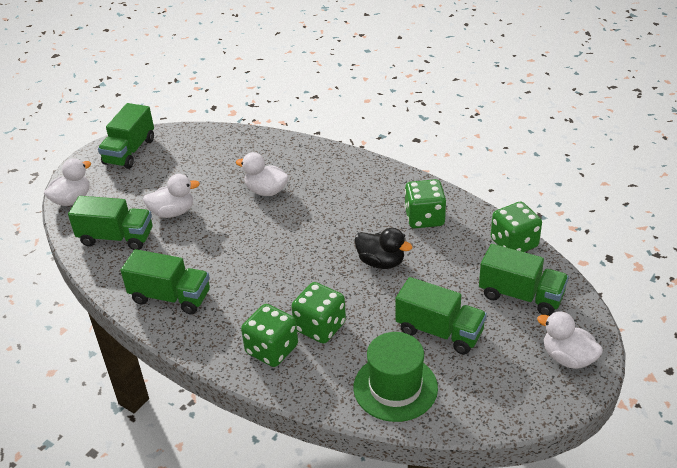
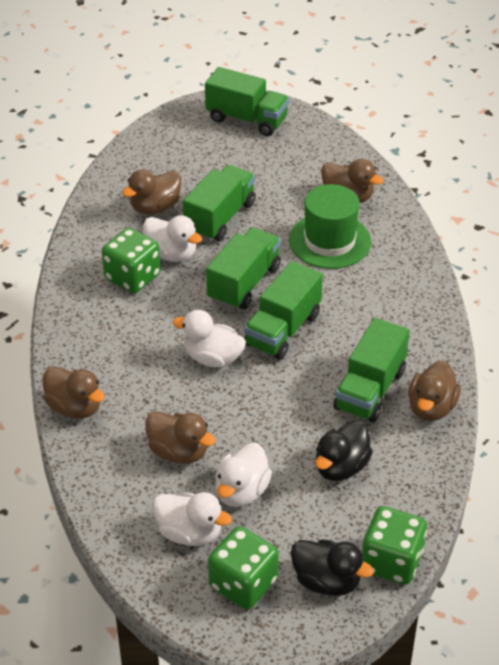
black duck: 1 -> 2
brown duck: 0 -> 5
green dice: 4 -> 3

